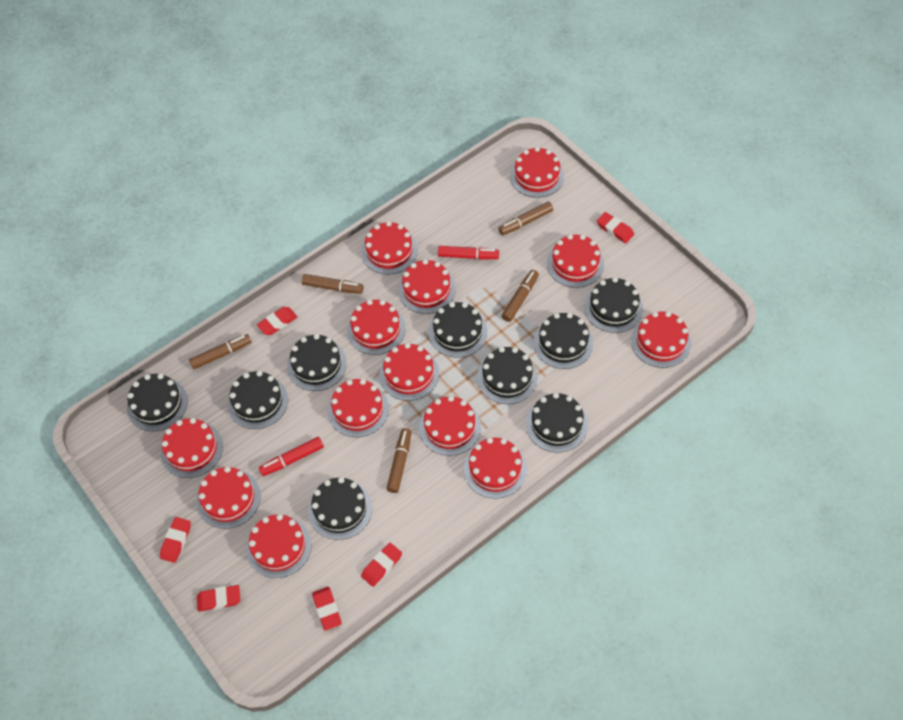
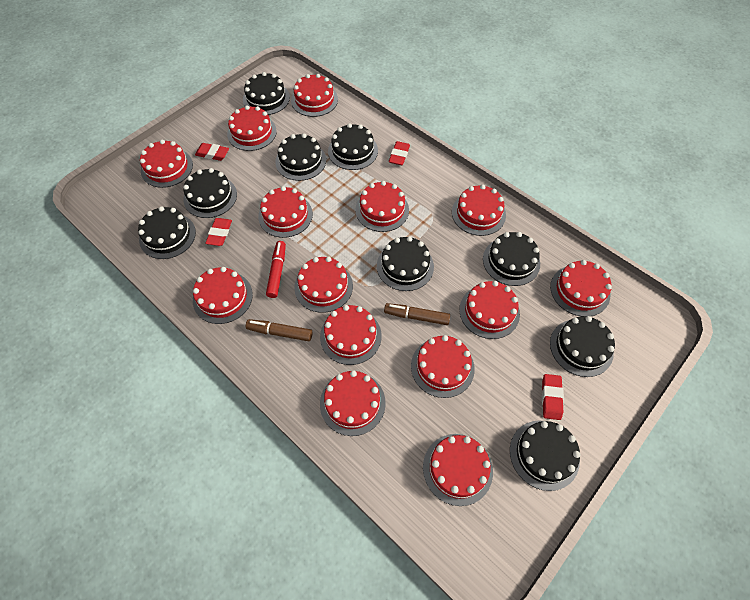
brown marker: 5 -> 2
red cake: 13 -> 14
red eraser: 6 -> 4
red marker: 2 -> 1

